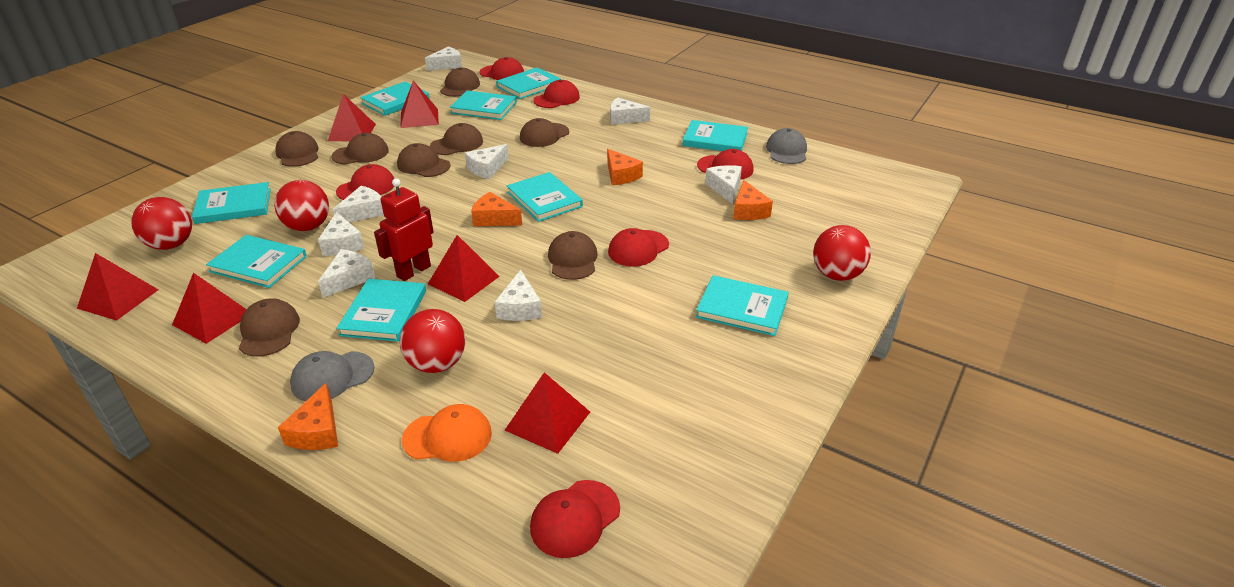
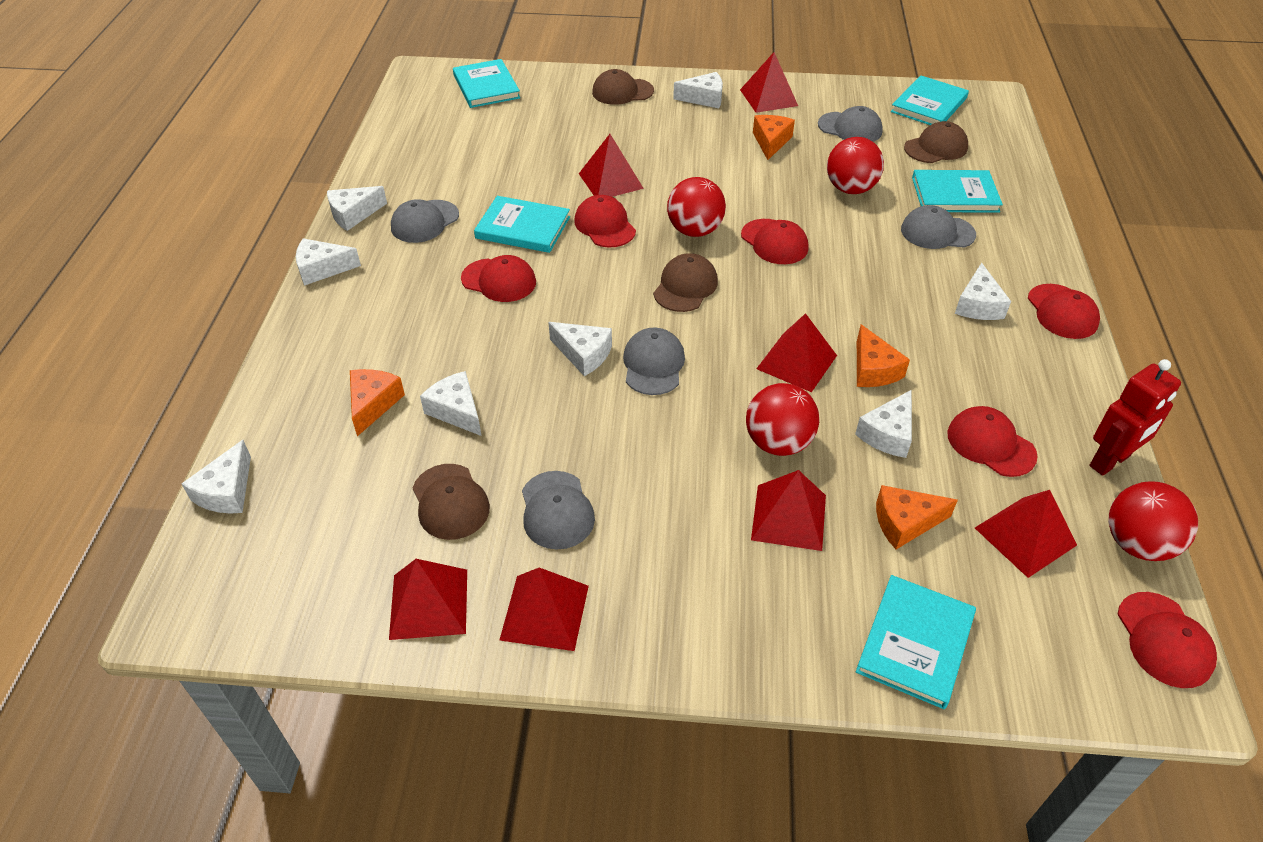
brown cap: 8 -> 4
grey cap: 2 -> 5
orange cap: 1 -> 0
red pyramid: 6 -> 7
turquoise book: 9 -> 5

